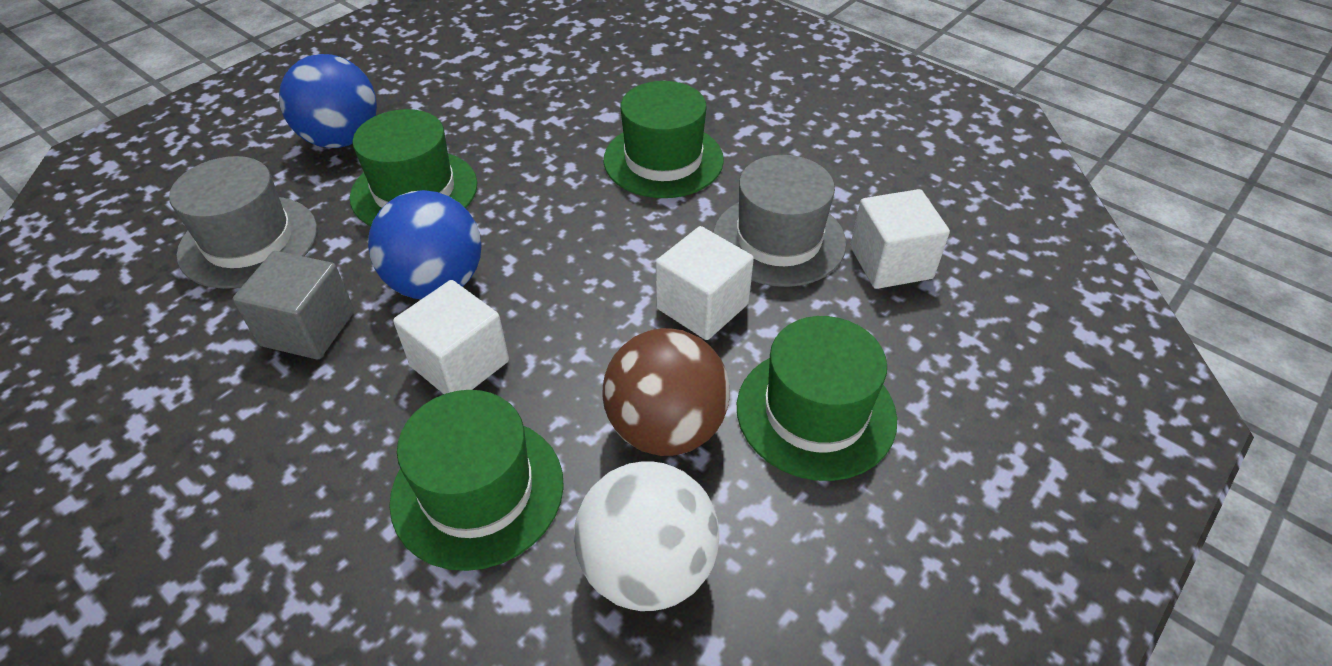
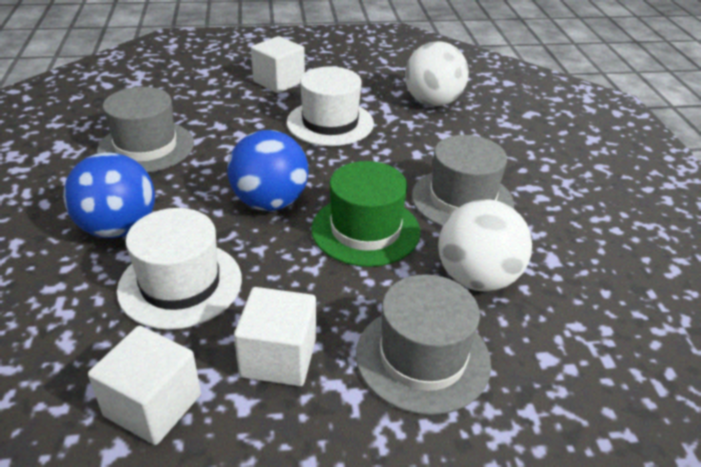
brown ball: 1 -> 0
green hat: 4 -> 1
grey cube: 1 -> 0
grey hat: 2 -> 3
white ball: 1 -> 2
white hat: 0 -> 2

